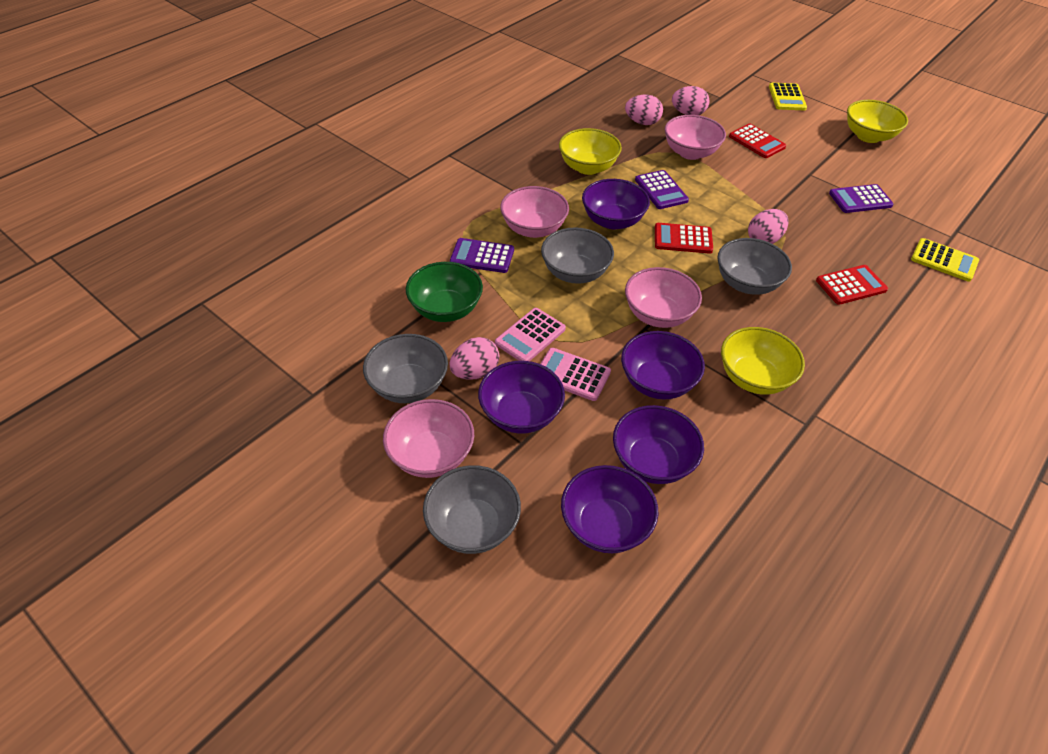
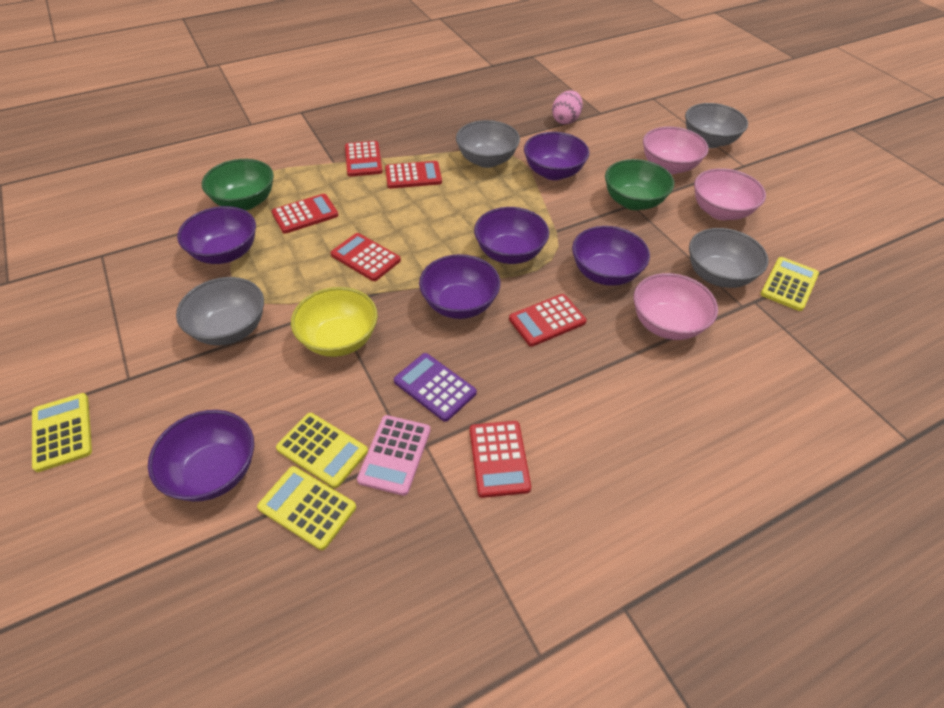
green bowl: 1 -> 2
pink bowl: 4 -> 3
pink calculator: 2 -> 1
pink egg: 4 -> 1
purple bowl: 5 -> 6
purple calculator: 3 -> 1
red calculator: 3 -> 6
yellow bowl: 3 -> 1
yellow calculator: 2 -> 4

